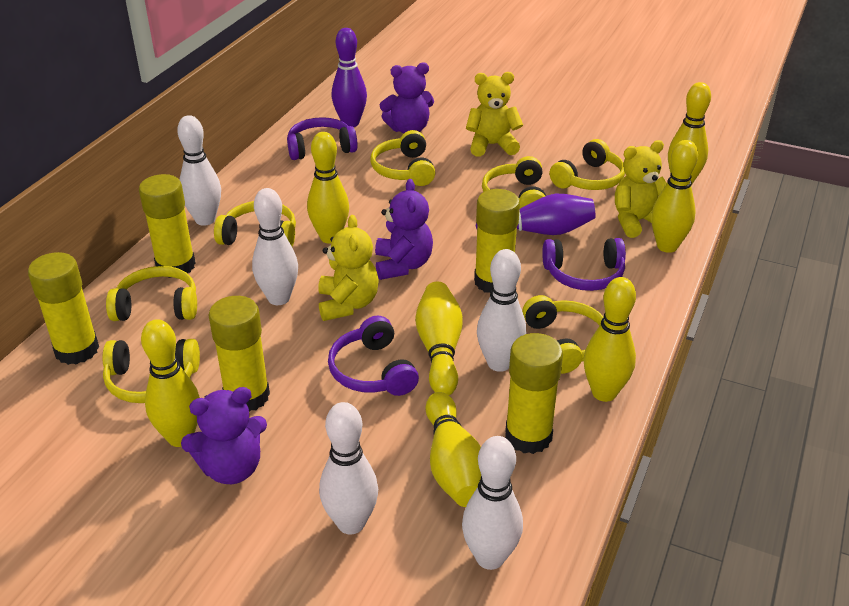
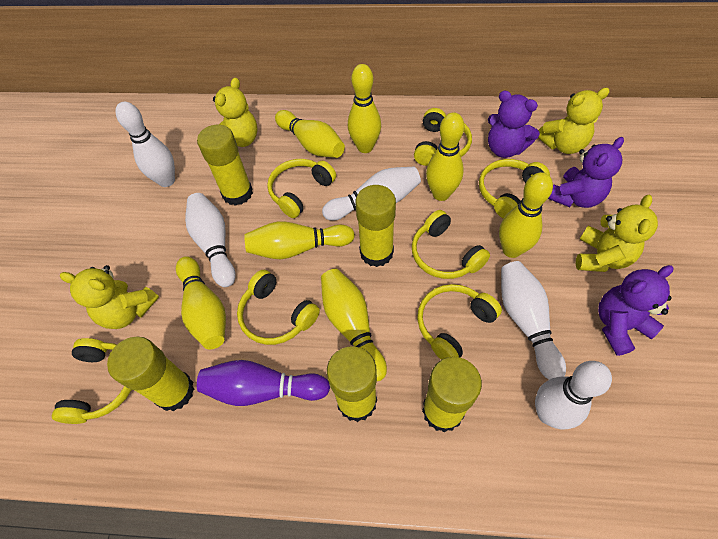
purple bowling pin: 2 -> 1
purple headphones: 3 -> 0
yellow teddy bear: 3 -> 4

